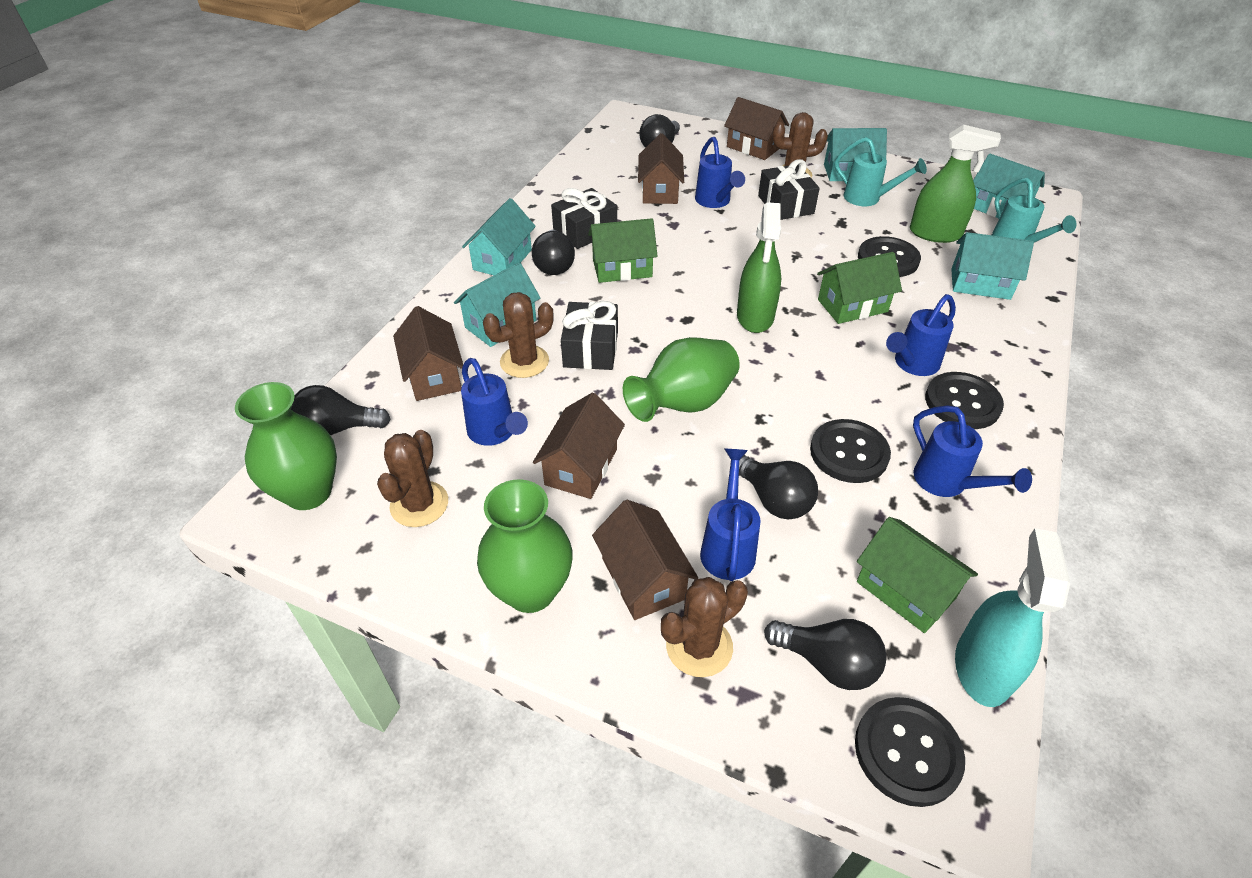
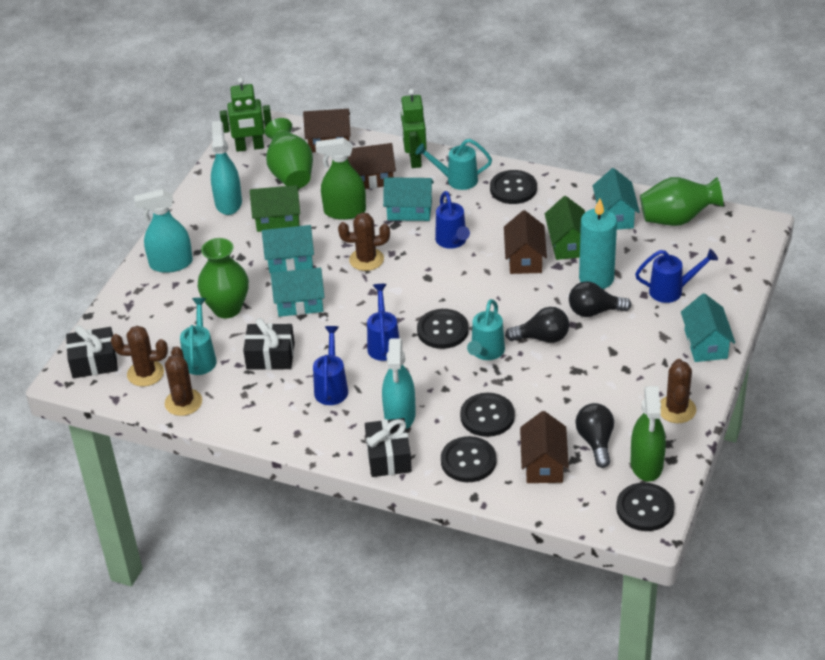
black button: 4 -> 5
black light bulb: 5 -> 3
blue watering can: 5 -> 4
brown house: 5 -> 4
green house: 3 -> 2
green robot: 0 -> 2
turquoise candle: 0 -> 1
turquoise spray bottle: 1 -> 3
turquoise watering can: 2 -> 3

